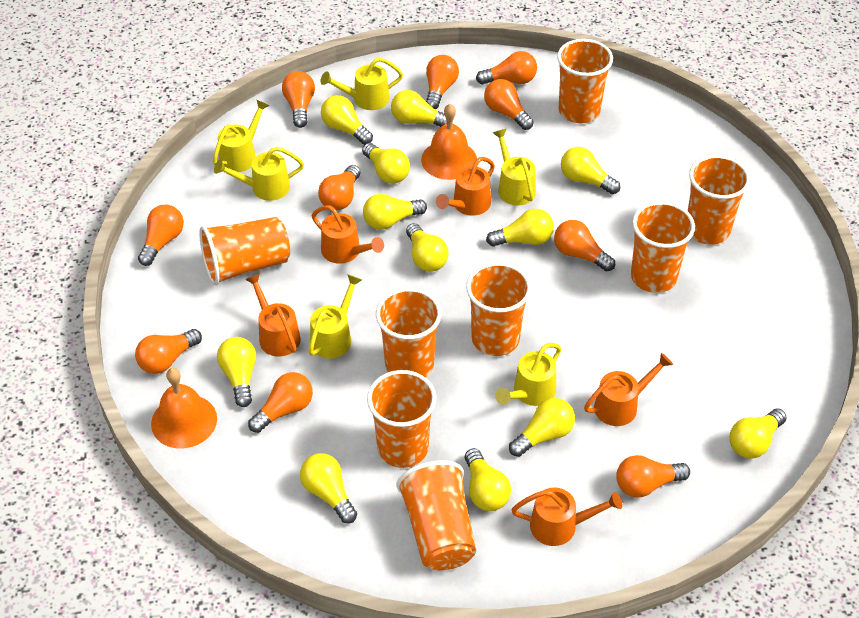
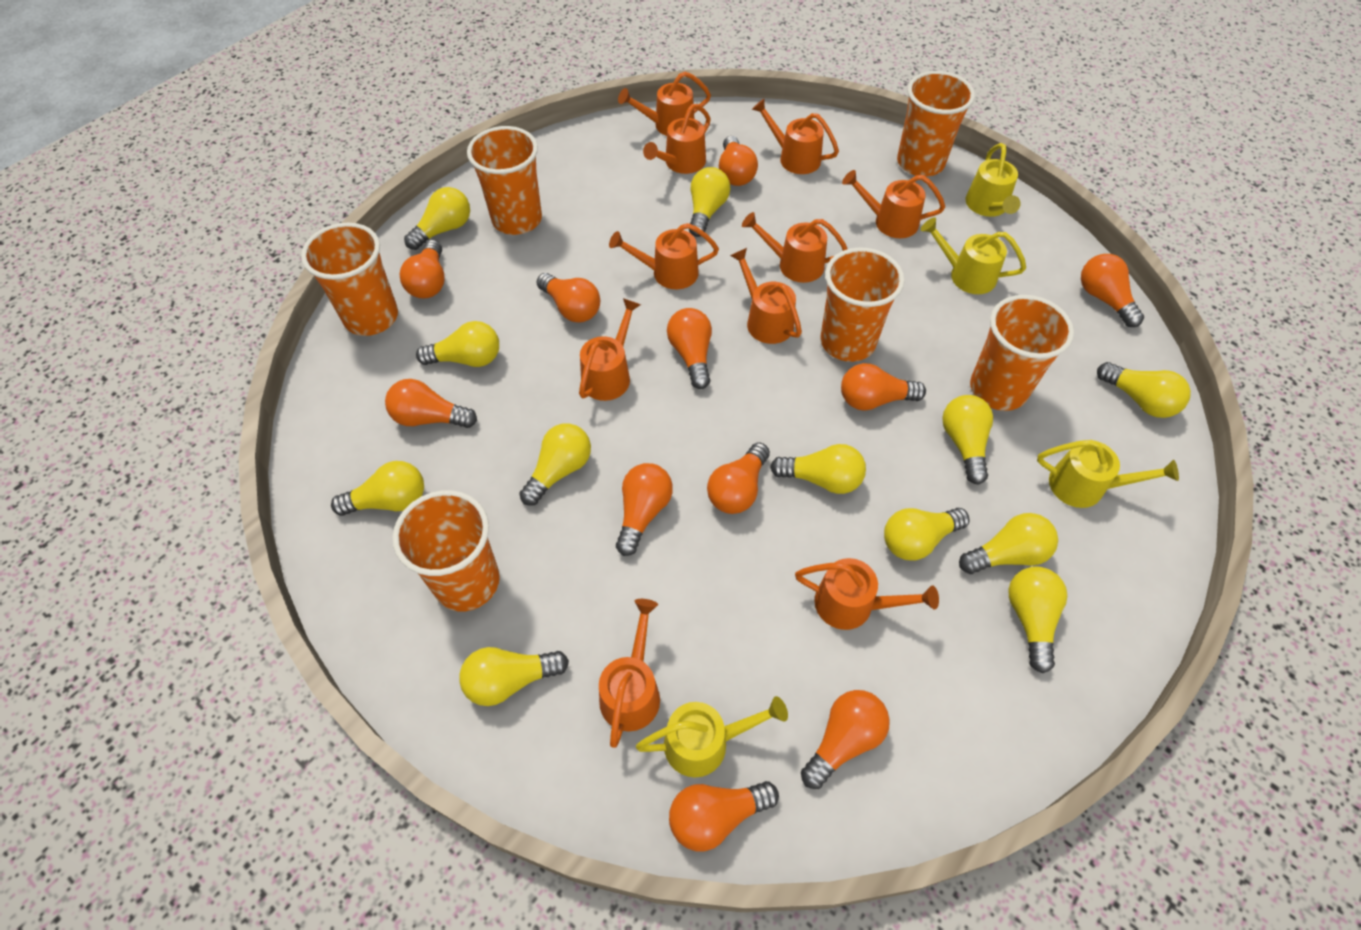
orange bell: 2 -> 0
orange cup: 8 -> 6
orange light bulb: 10 -> 11
orange watering can: 5 -> 10
yellow watering can: 6 -> 4

